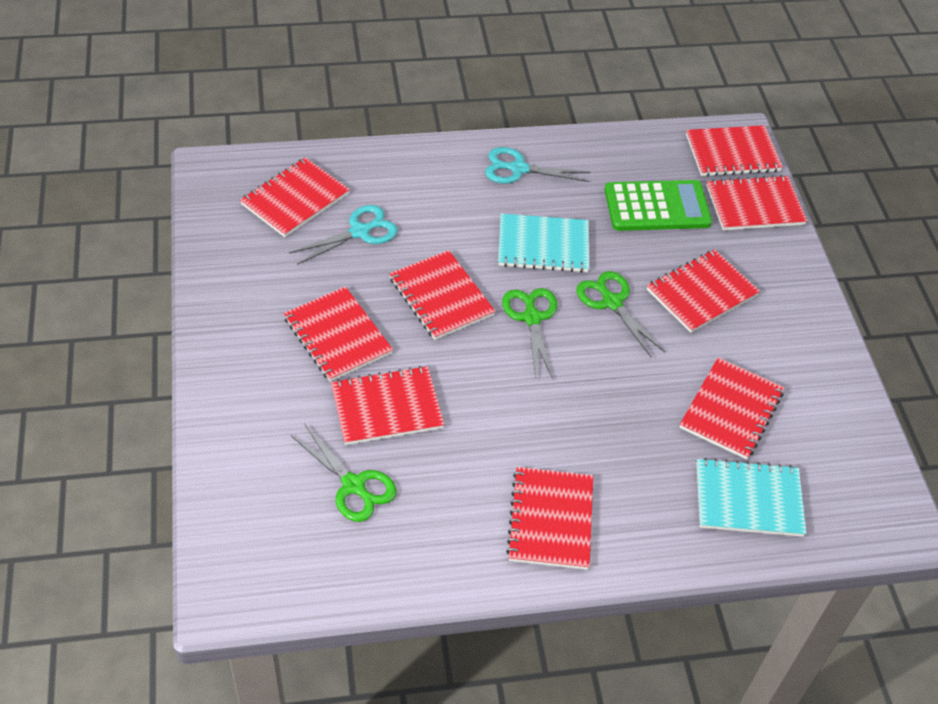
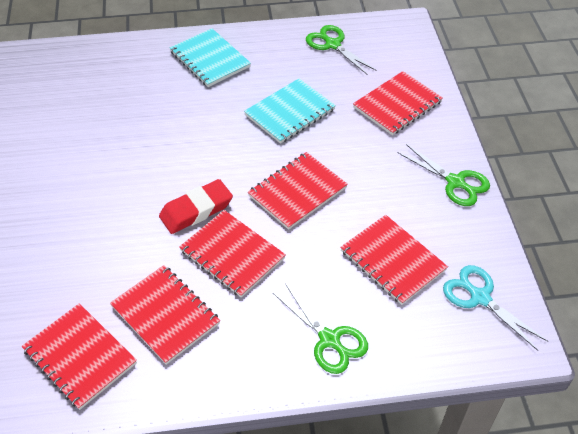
green calculator: 1 -> 0
red eraser: 0 -> 1
red notebook: 9 -> 6
turquoise scissors: 2 -> 1

